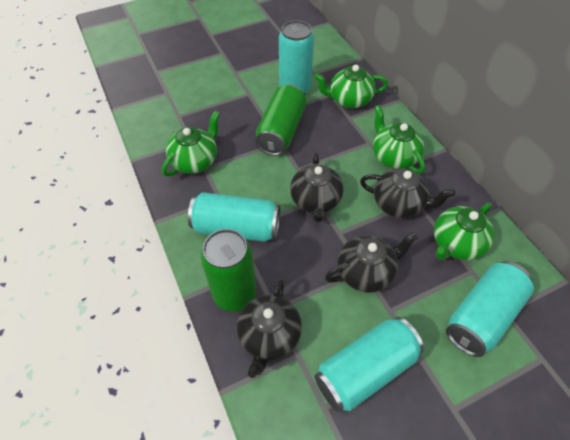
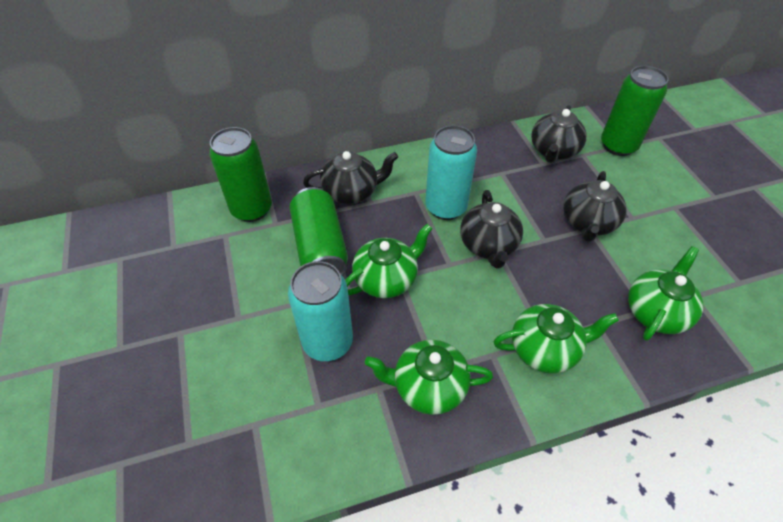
green can: 2 -> 3
turquoise can: 4 -> 2

